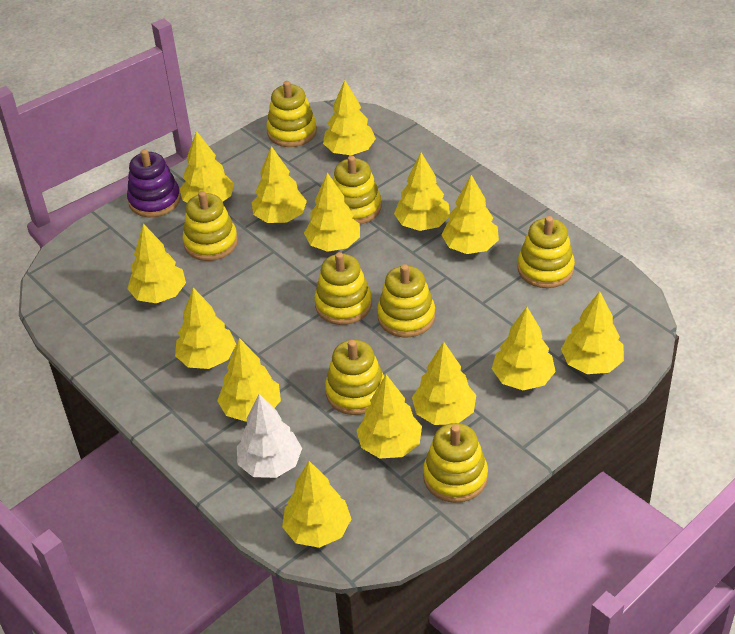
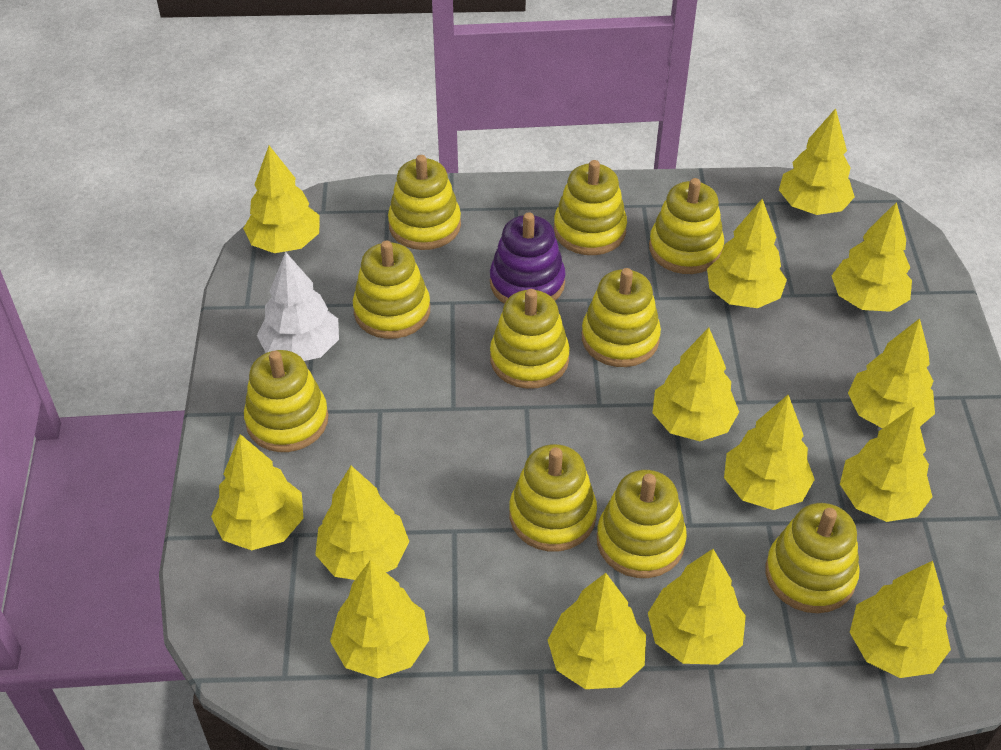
yellow stacking toy: 8 -> 10

